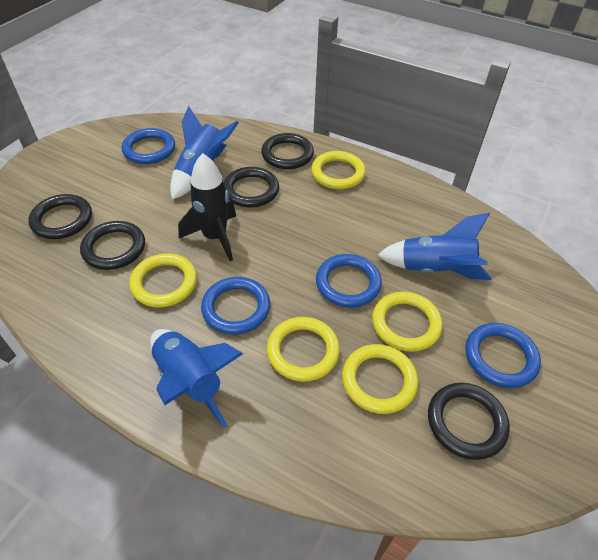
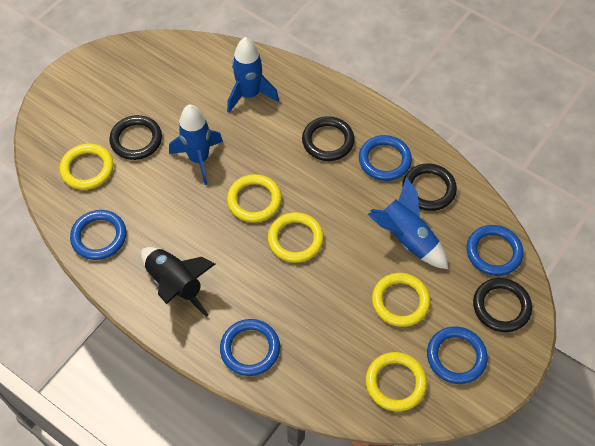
black ring: 5 -> 4
blue ring: 4 -> 5

